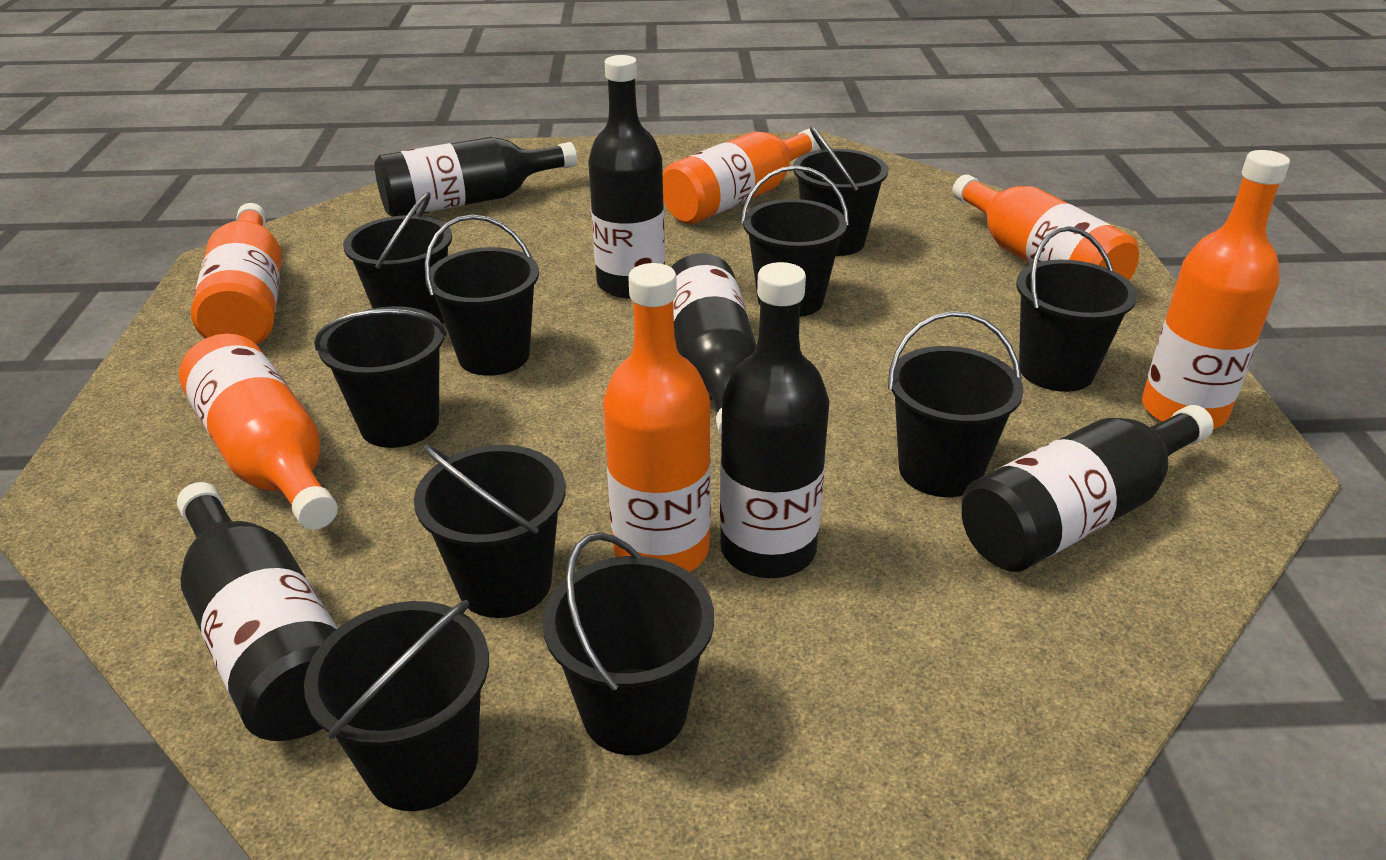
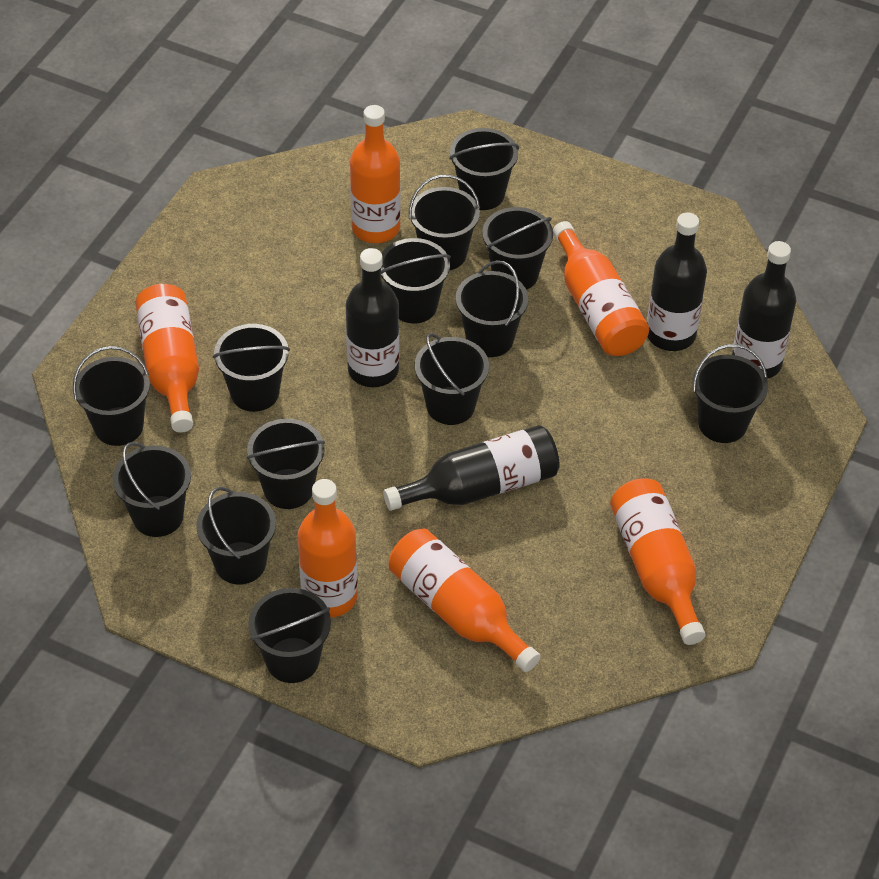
black bottle: 6 -> 4
black bucket: 10 -> 13

